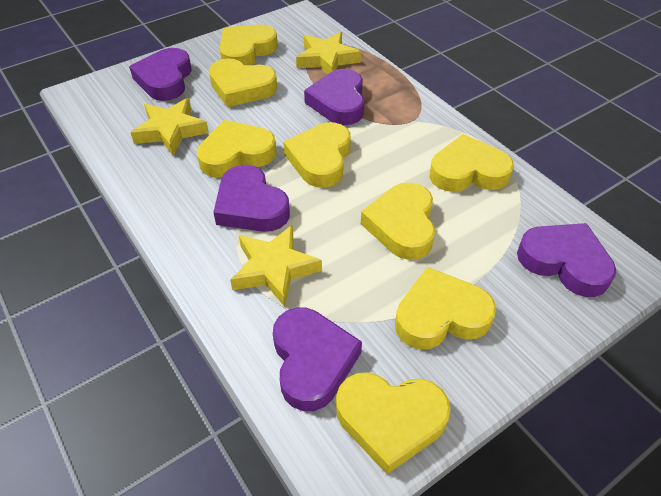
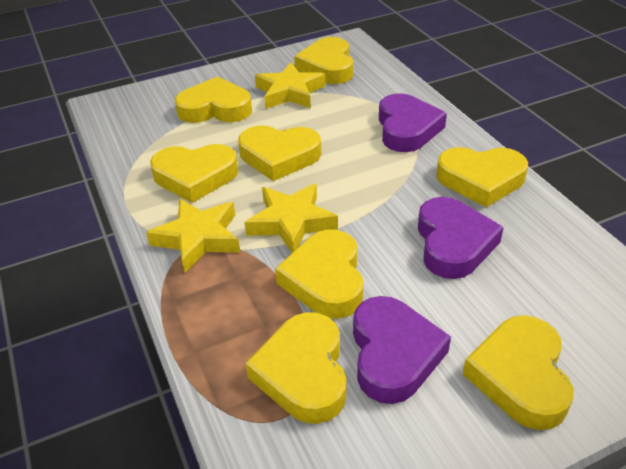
purple heart: 5 -> 3

